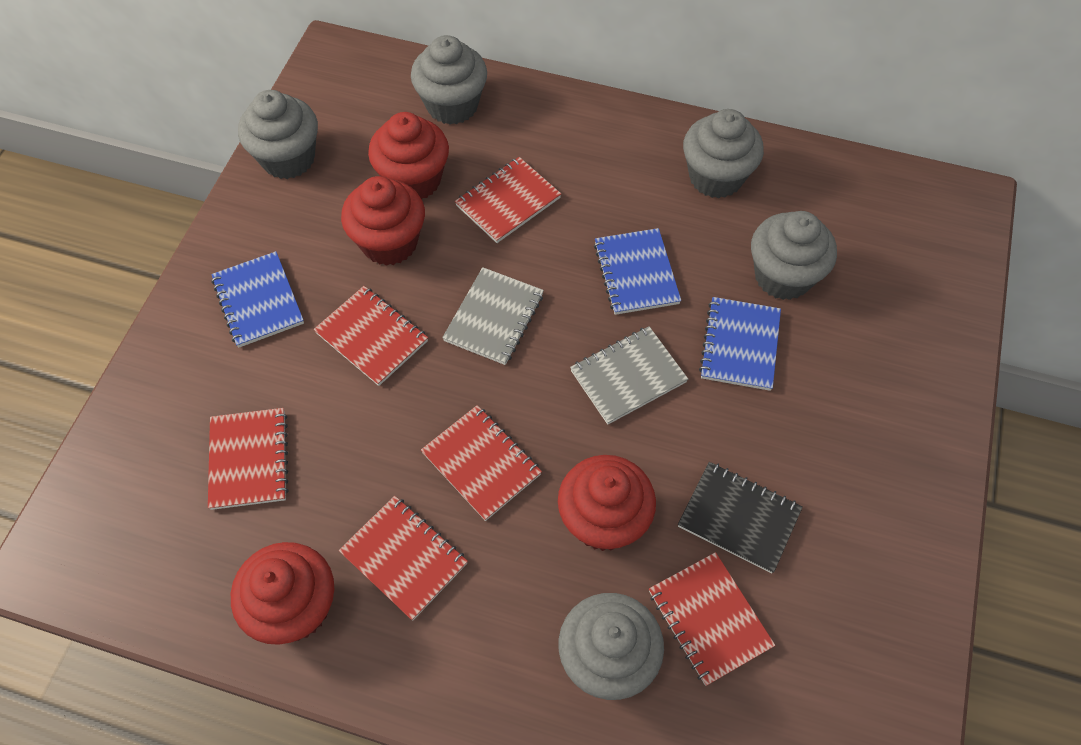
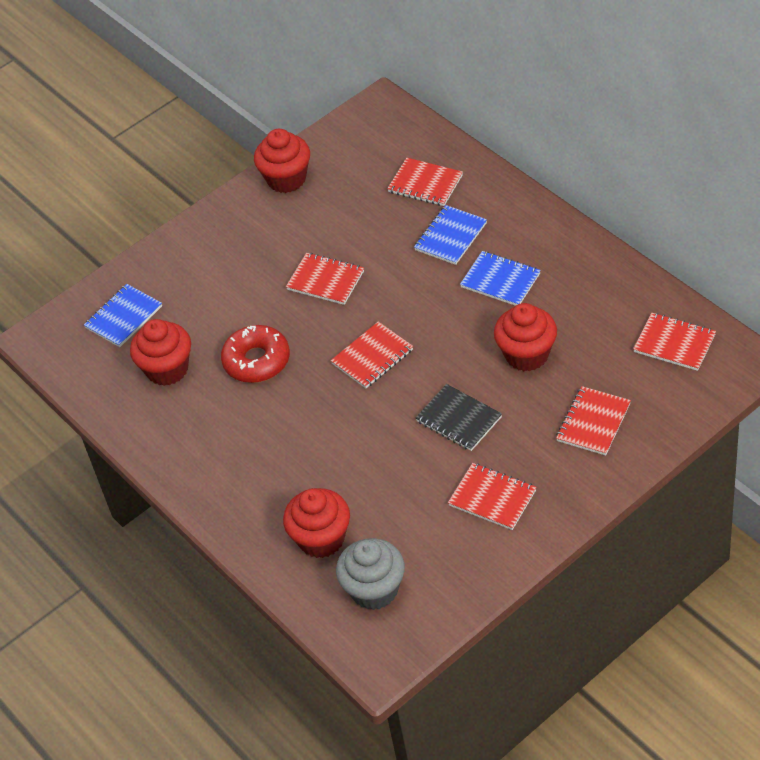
grey cupcake: 5 -> 1
grey notebook: 2 -> 0
red donut: 0 -> 1

